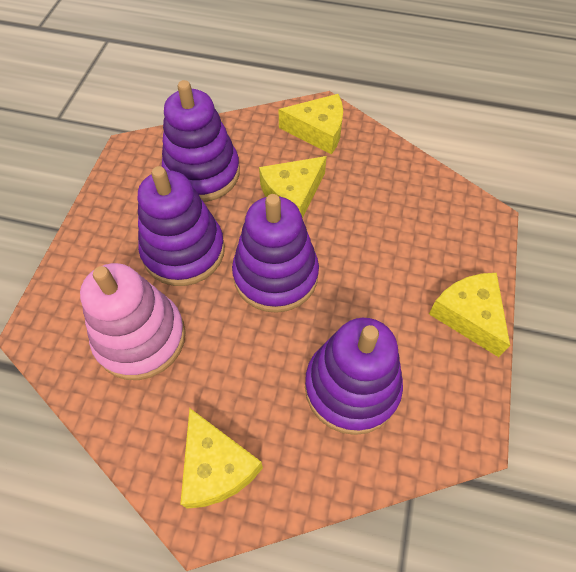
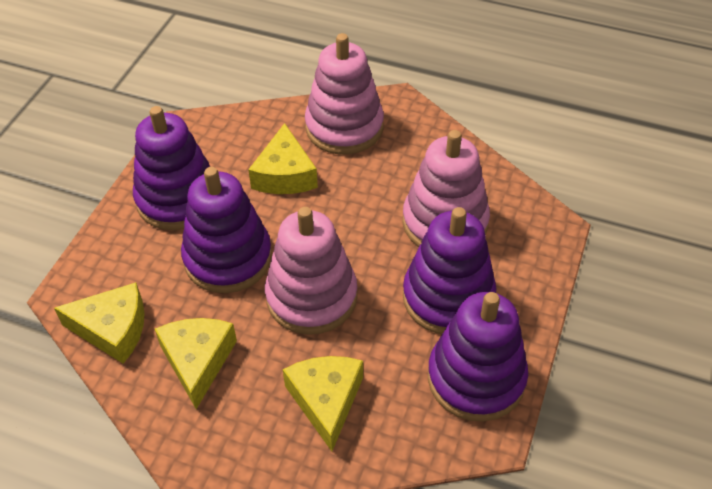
pink stacking toy: 1 -> 3

